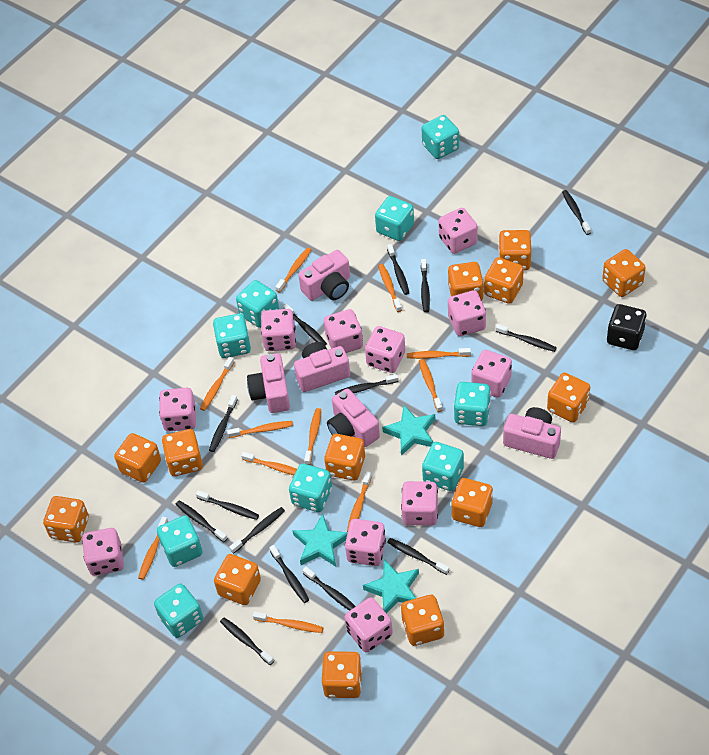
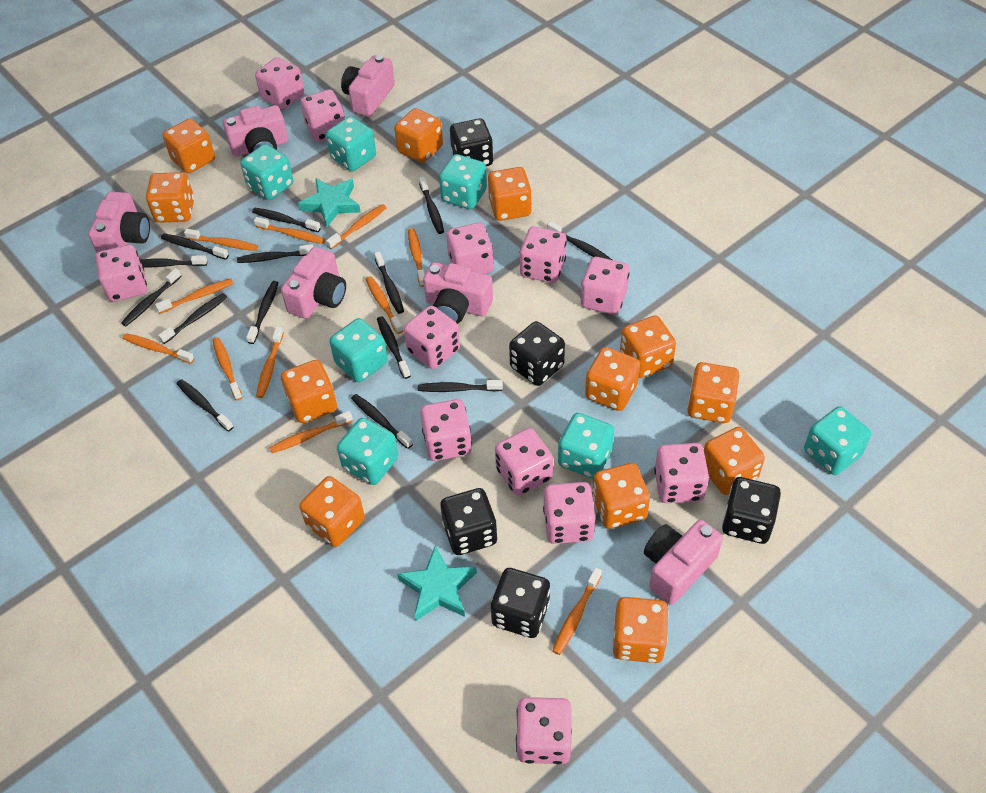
black dice: 1 -> 5
orange dice: 13 -> 12
pink camera: 5 -> 6
pink dice: 11 -> 12
turquoise dice: 9 -> 7
turquoise star: 3 -> 2

